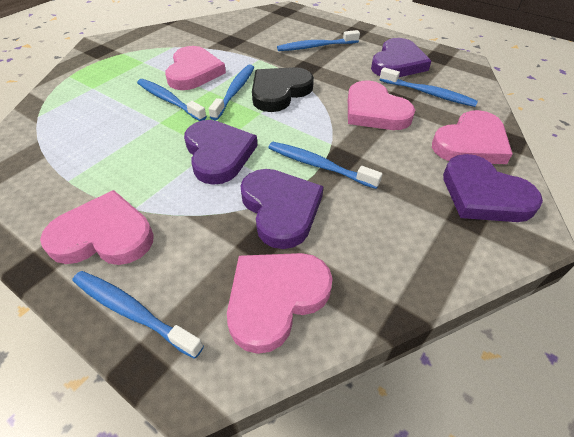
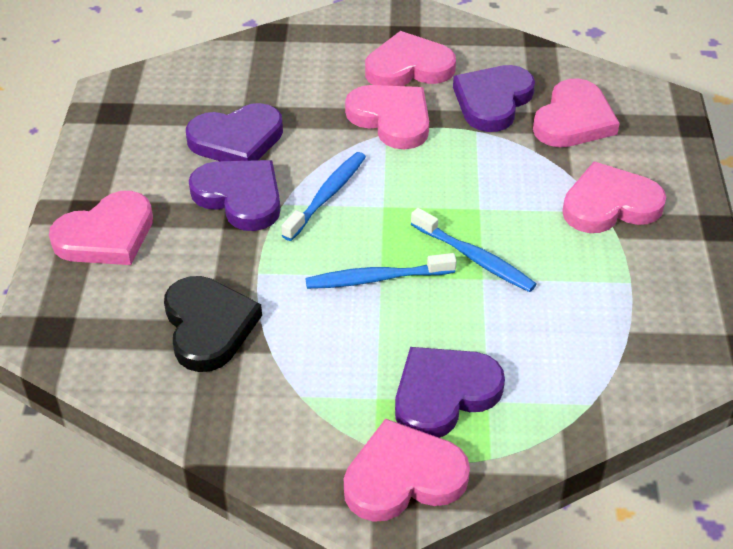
blue toothbrush: 6 -> 3
pink heart: 5 -> 6

